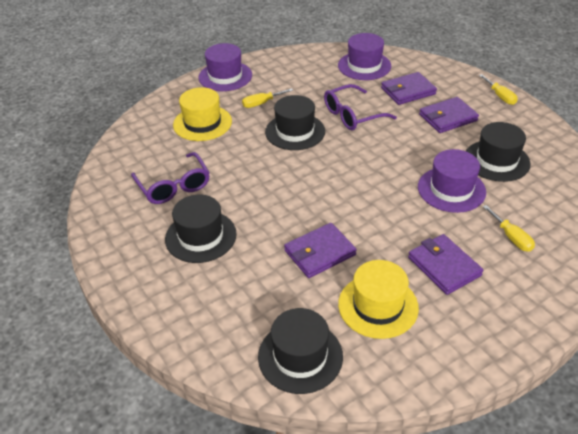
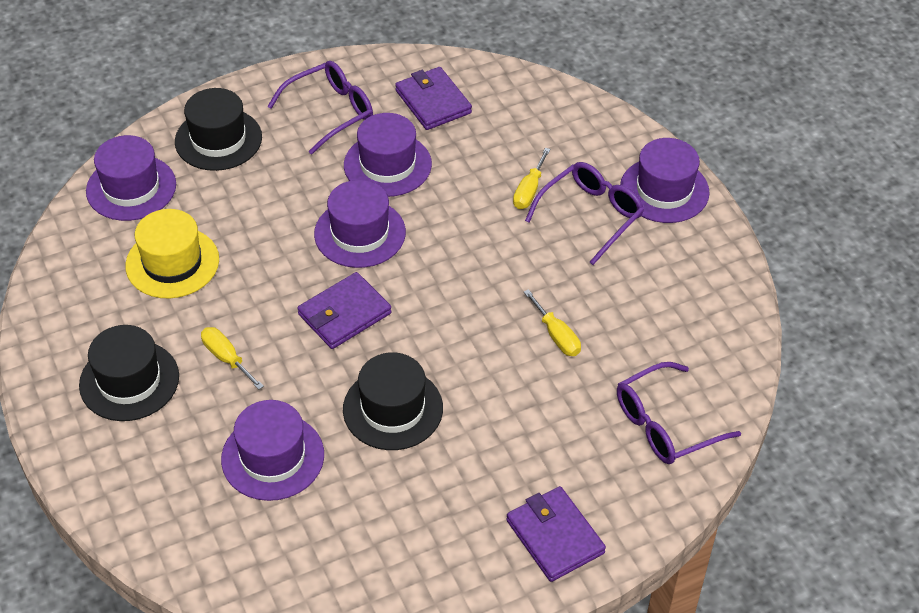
black hat: 4 -> 3
purple glasses: 2 -> 3
purple hat: 3 -> 5
purple wallet: 4 -> 3
yellow hat: 2 -> 1

